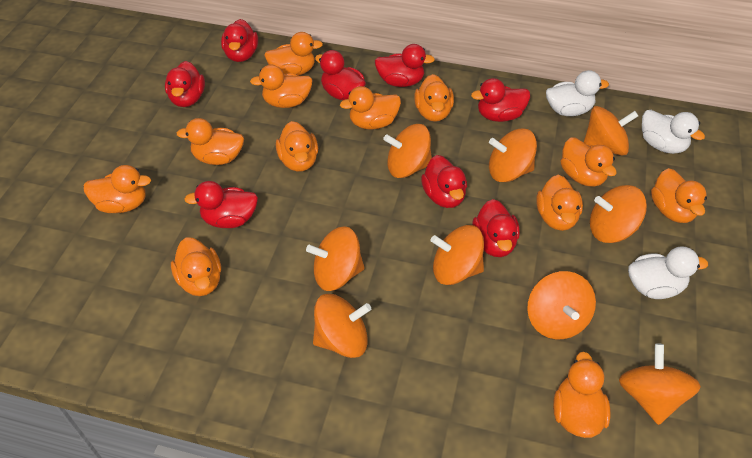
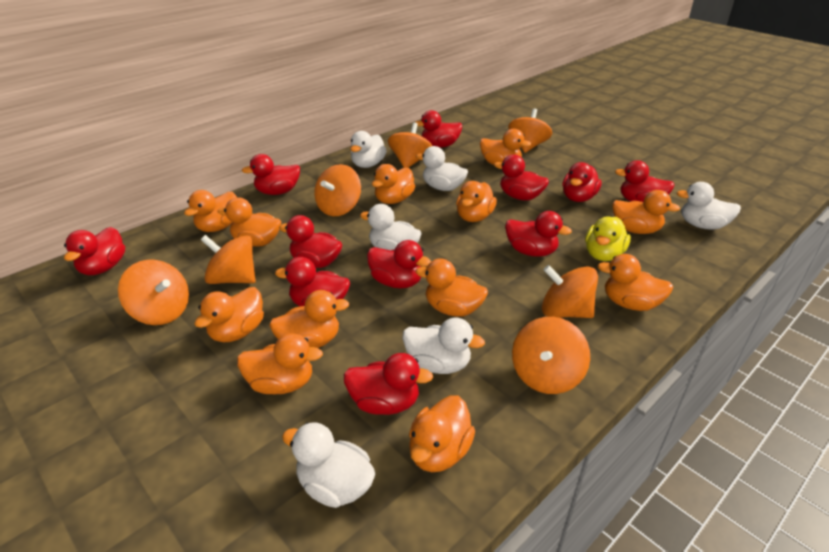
orange spinning top: 9 -> 7
red duck: 8 -> 11
white duck: 3 -> 6
yellow duck: 0 -> 1

